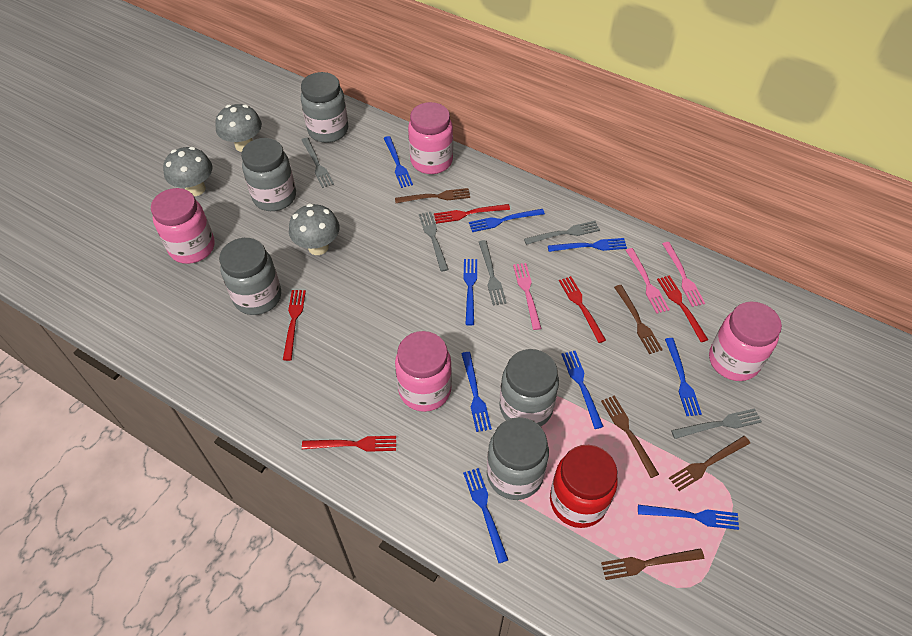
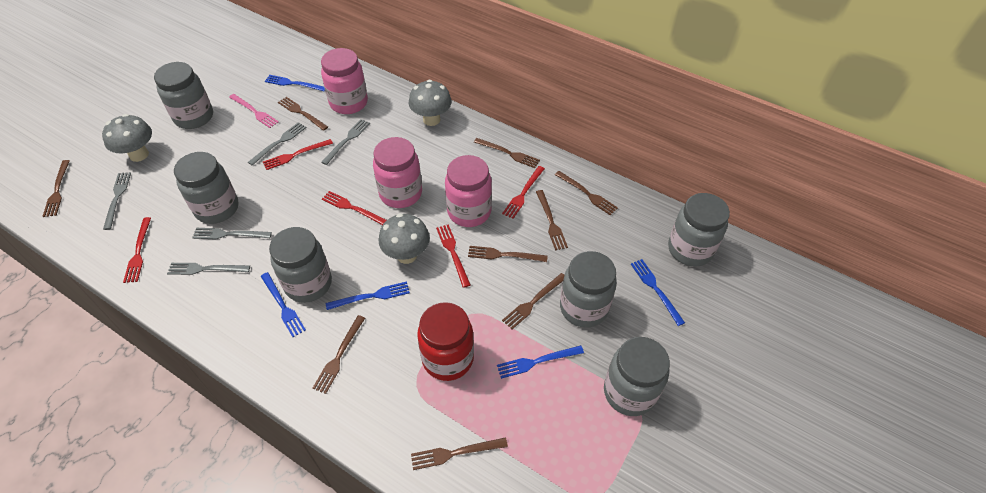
blue fork: 9 -> 5
brown fork: 5 -> 9
grey jar: 5 -> 6
pink fork: 3 -> 1
pink jar: 4 -> 3

